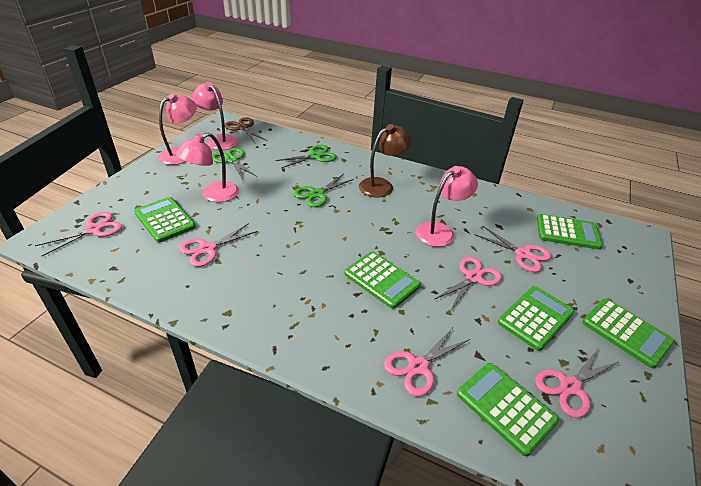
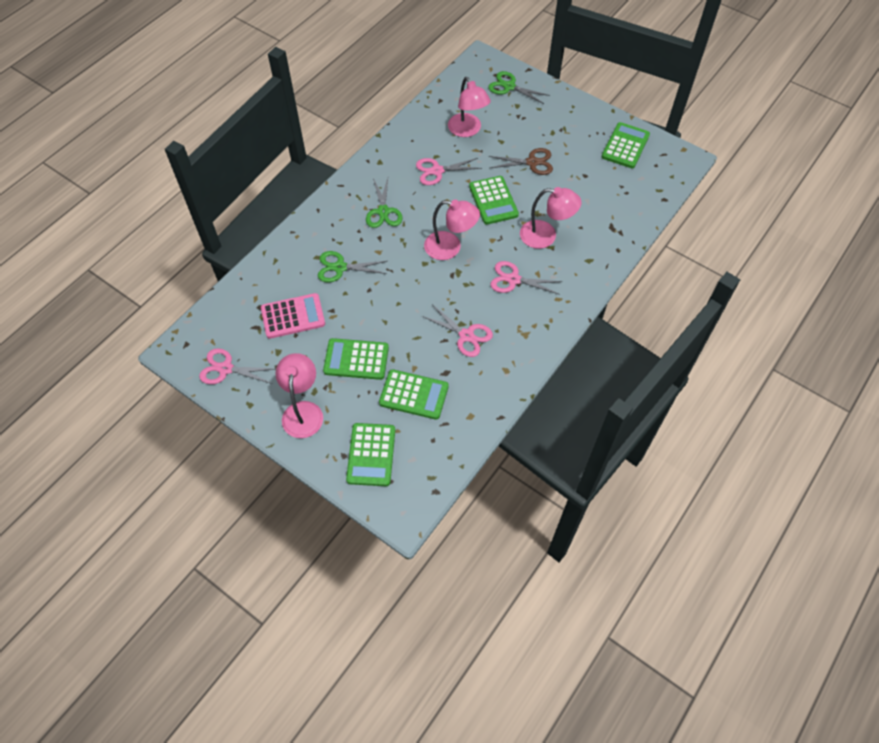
brown lamp: 1 -> 0
green calculator: 6 -> 5
pink calculator: 0 -> 1
pink scissors: 6 -> 4

